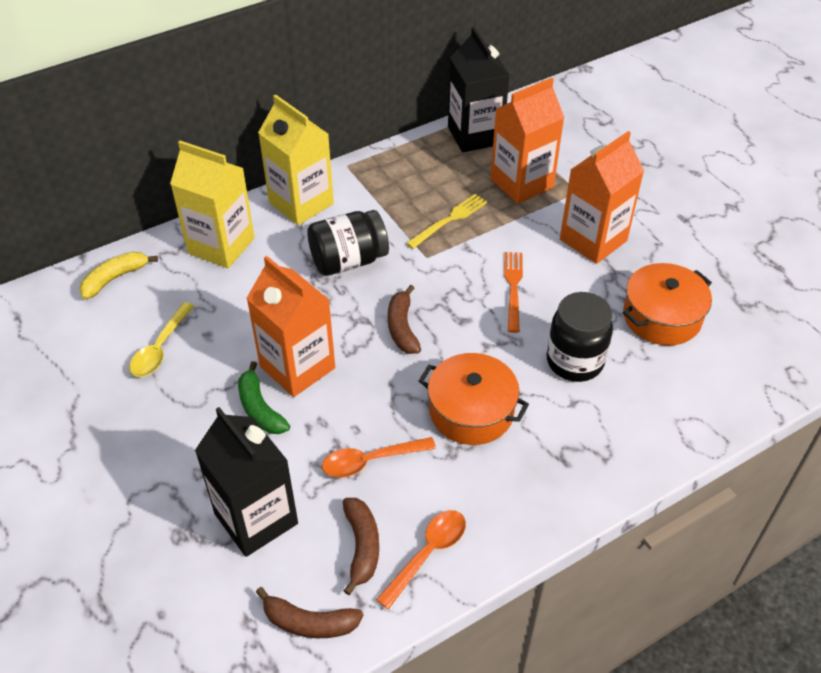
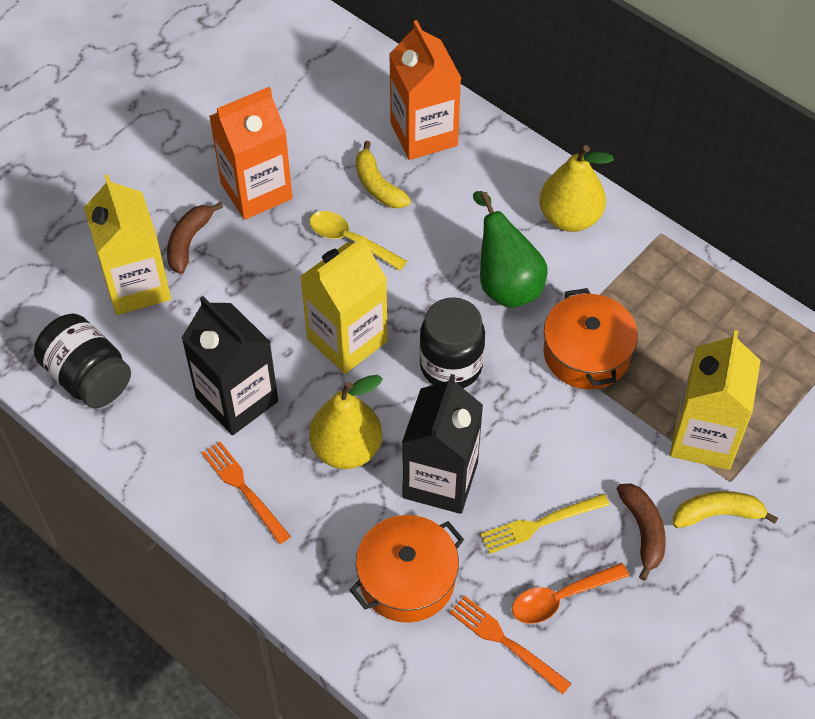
brown banana: 3 -> 2
green banana: 1 -> 0
green pear: 0 -> 1
orange carton: 3 -> 2
orange fork: 1 -> 2
orange spoon: 2 -> 1
yellow banana: 1 -> 2
yellow carton: 2 -> 3
yellow pear: 0 -> 2

